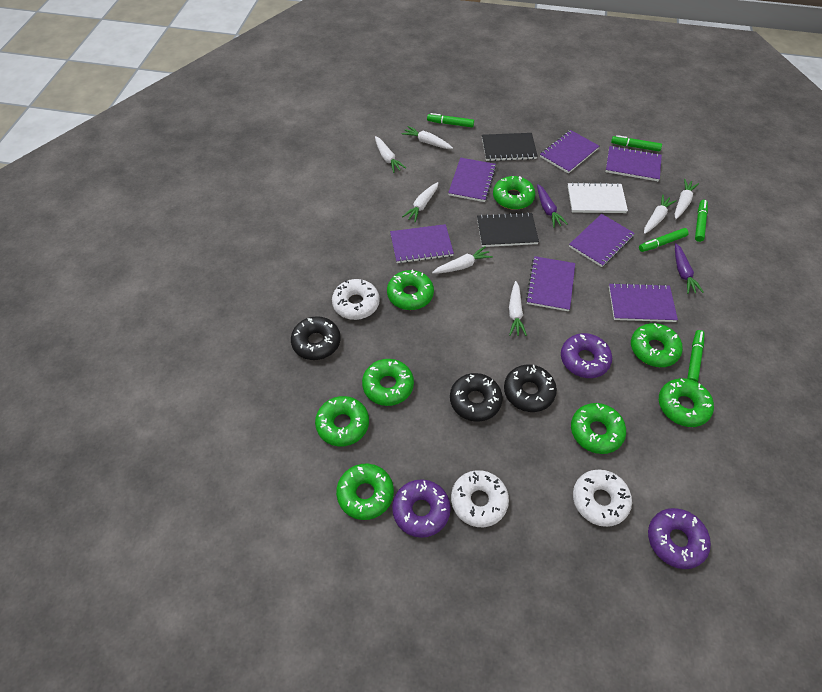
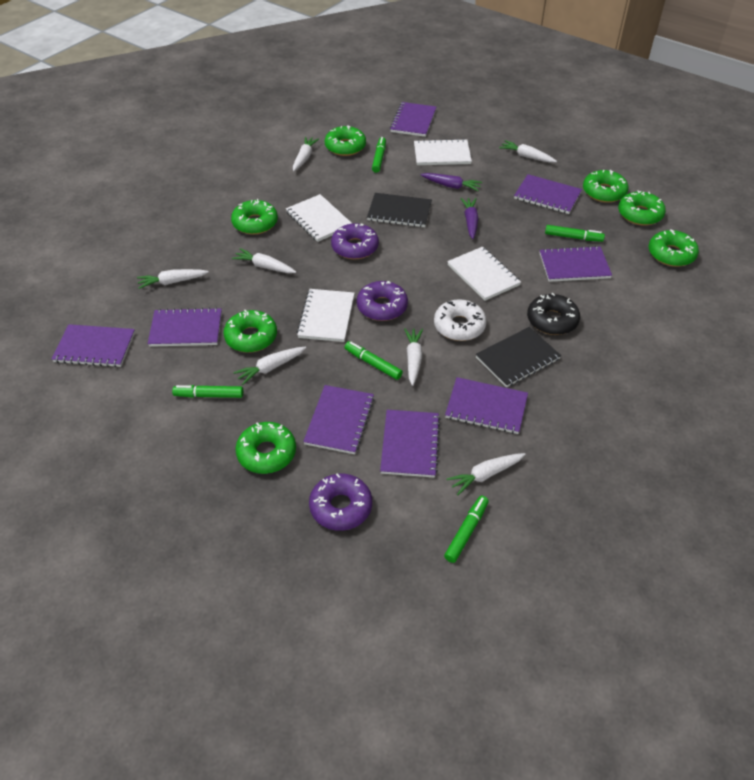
black donut: 3 -> 1
green donut: 8 -> 7
purple notebook: 7 -> 8
white donut: 3 -> 1
white notebook: 1 -> 4

